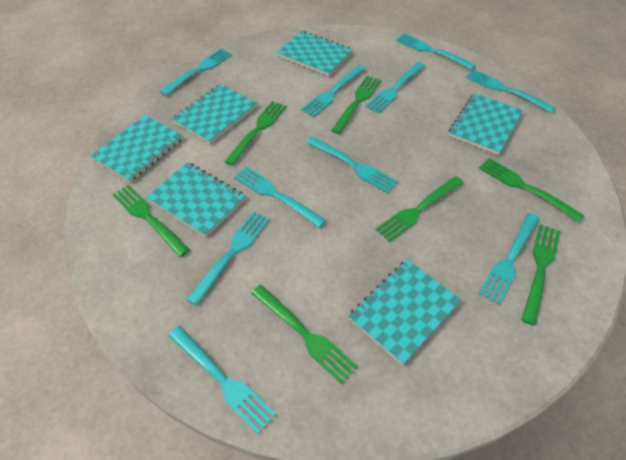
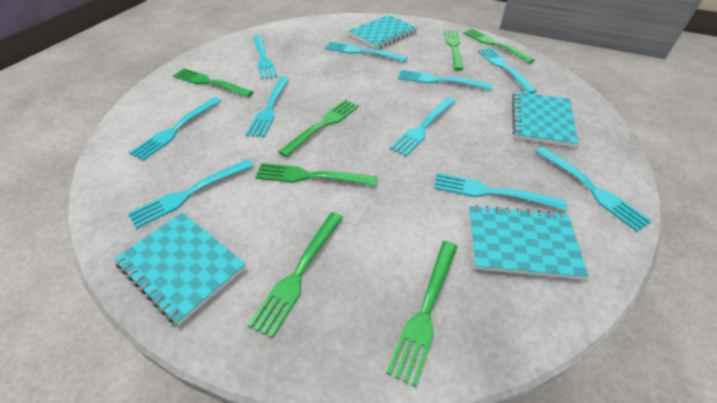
turquoise notebook: 6 -> 4

